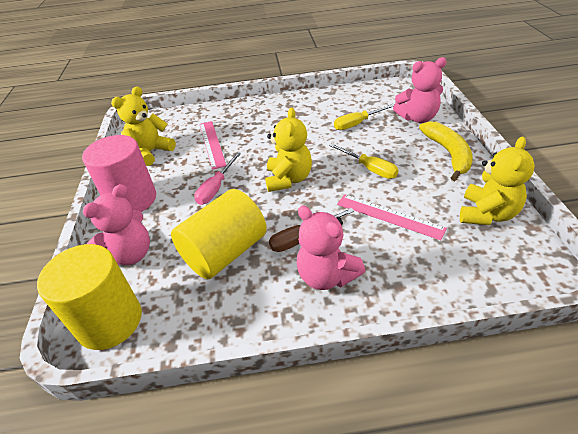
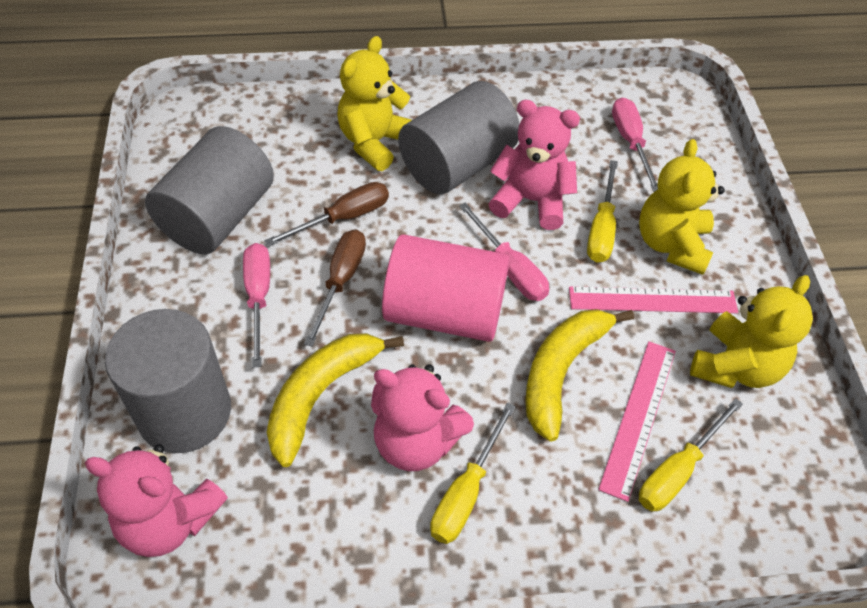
brown screwdriver: 1 -> 2
grey cylinder: 0 -> 3
pink screwdriver: 1 -> 3
yellow banana: 1 -> 2
yellow cylinder: 2 -> 0
yellow screwdriver: 2 -> 3

